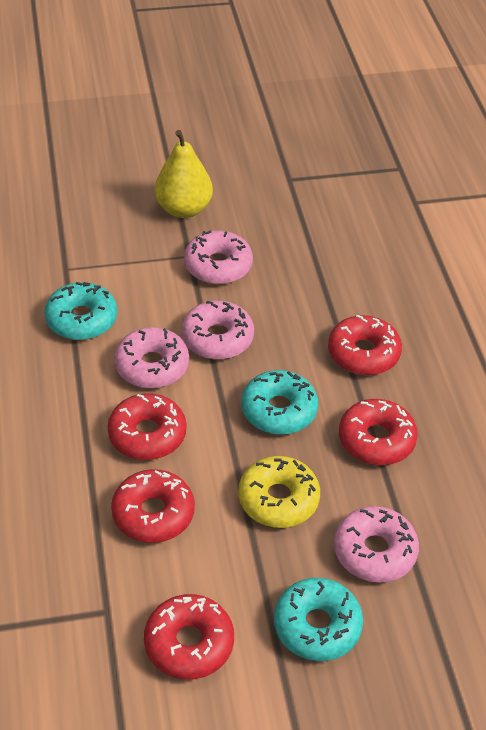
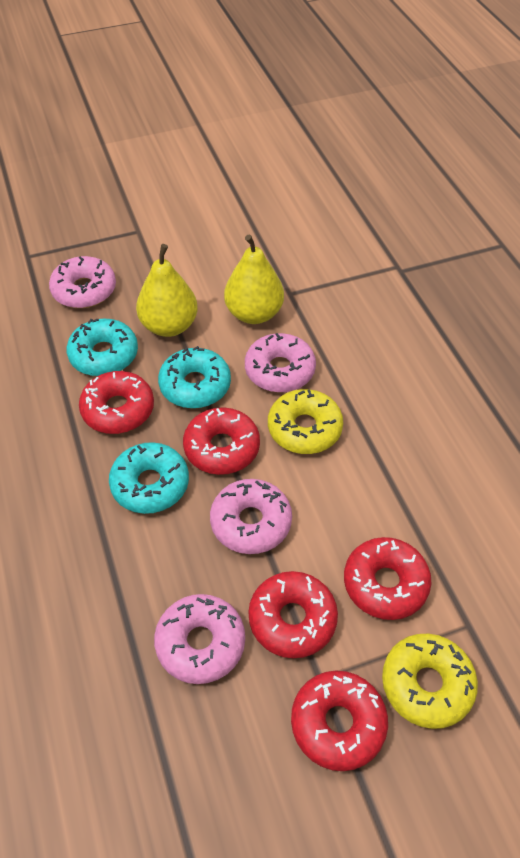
yellow donut: 1 -> 2
yellow pear: 1 -> 2

